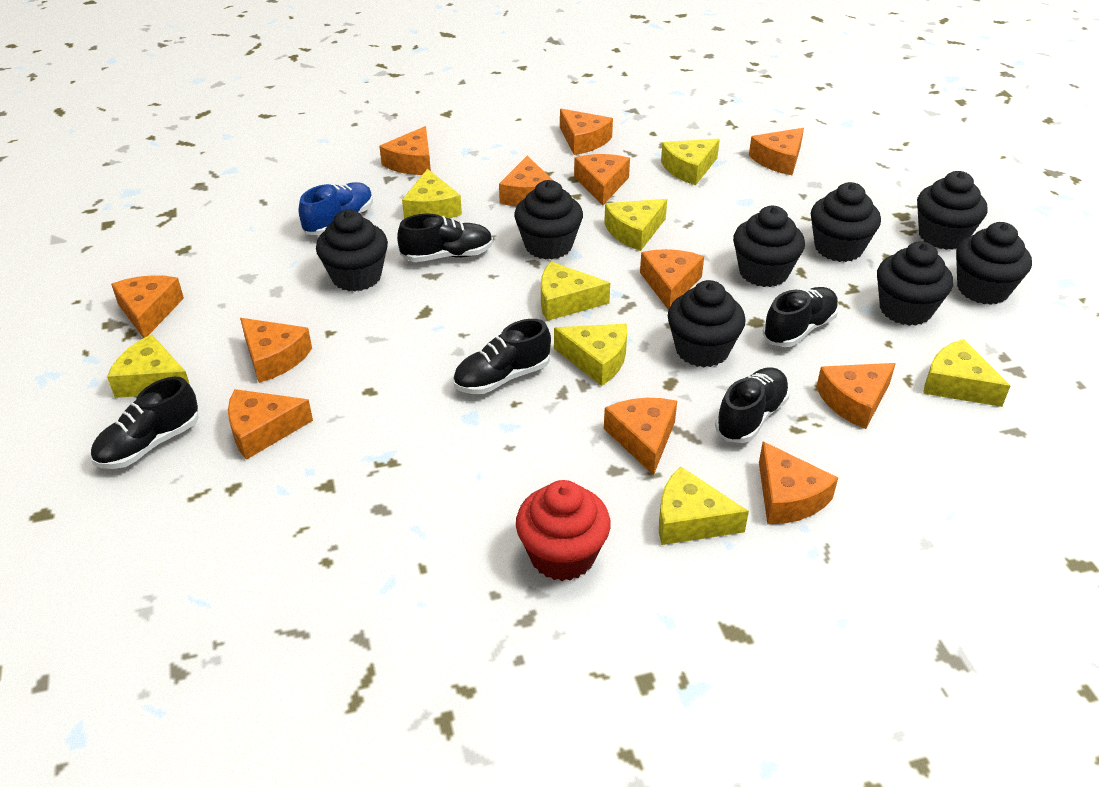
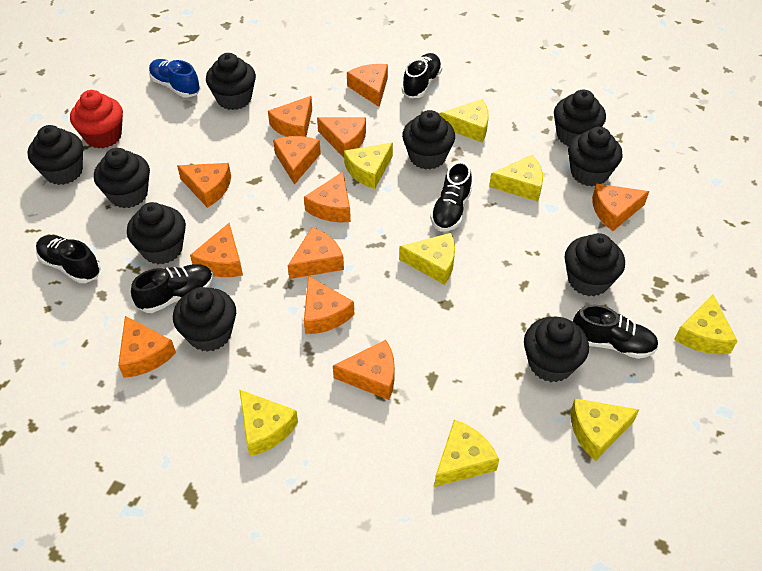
black cupcake: 8 -> 10

